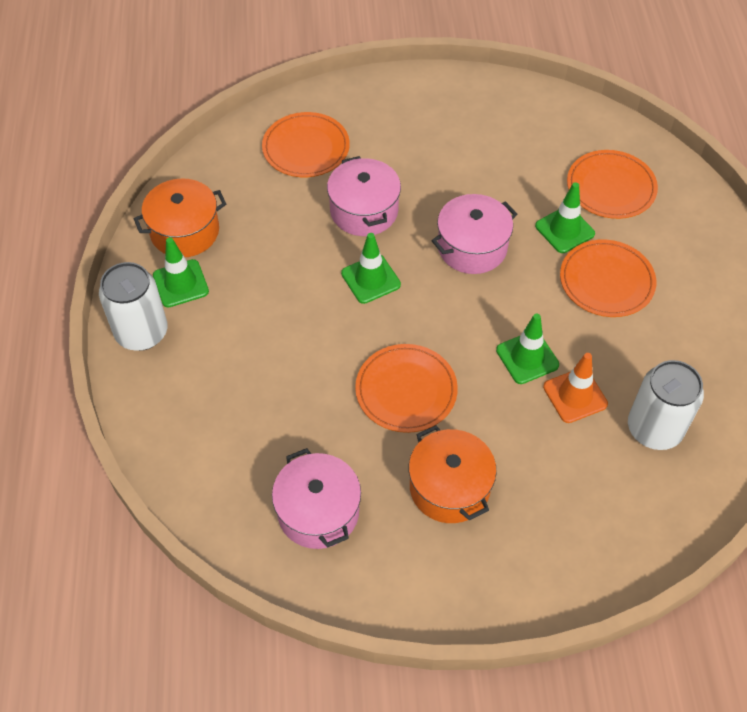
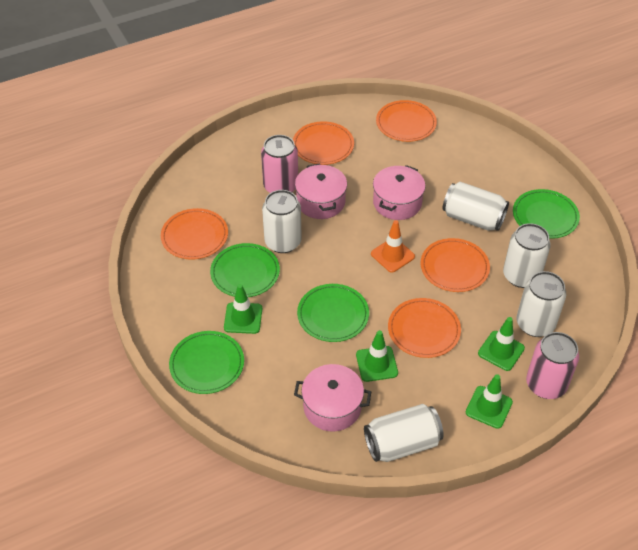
green plate: 0 -> 4
orange plate: 4 -> 5
orange pot: 2 -> 0
pink can: 0 -> 2
white can: 2 -> 5

